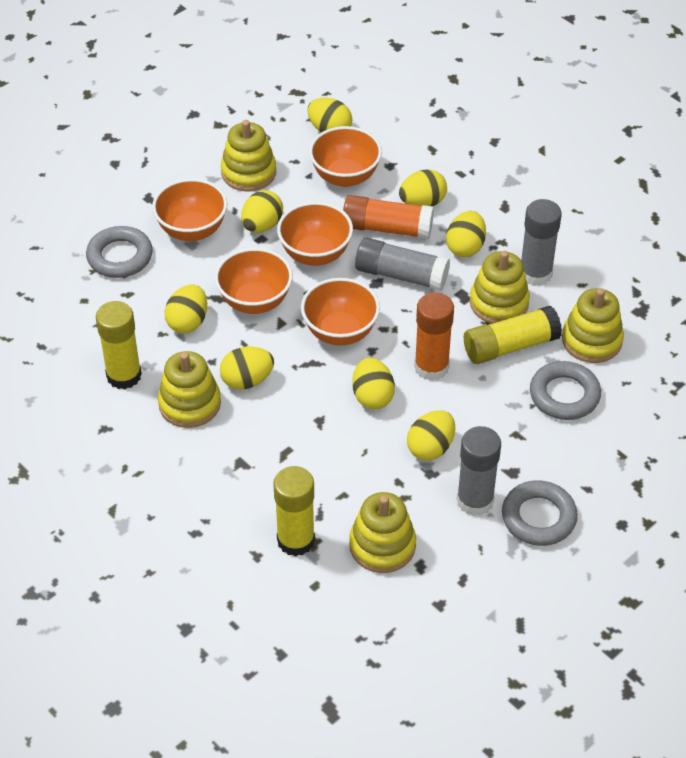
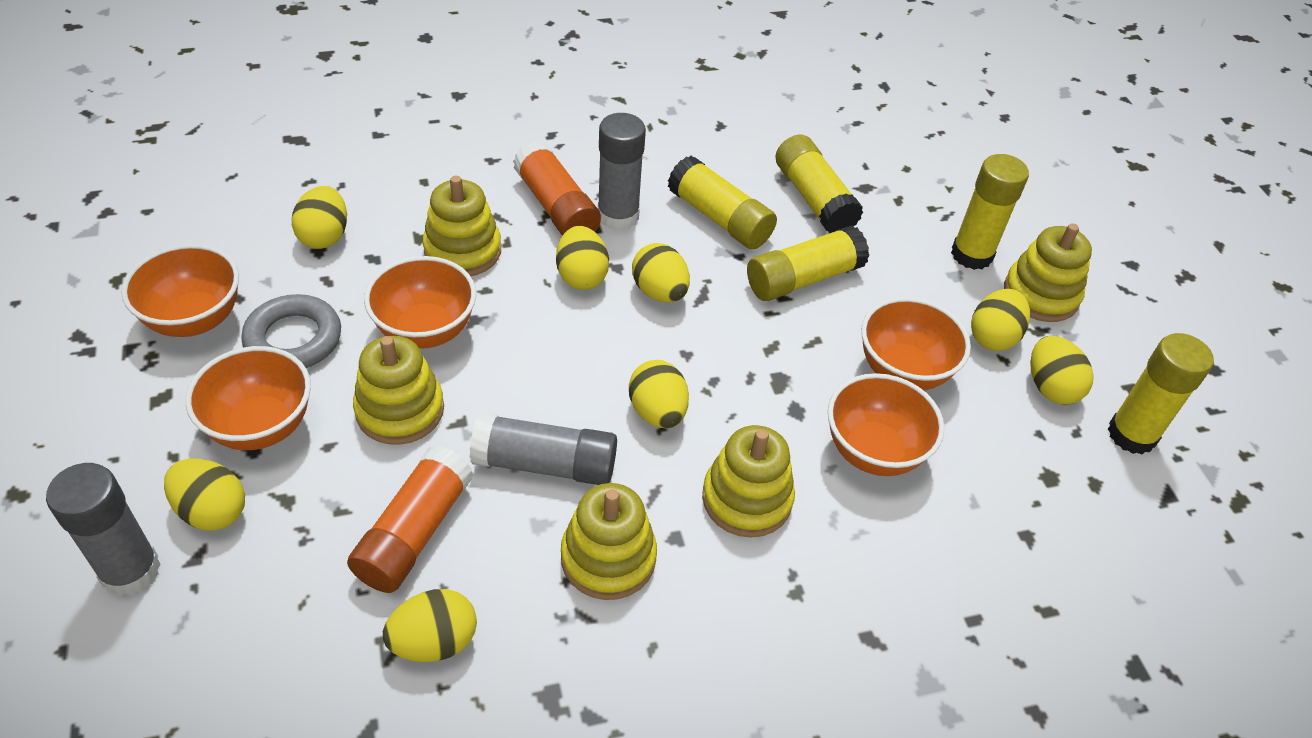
grey ring: 3 -> 1
yellow glue stick: 3 -> 5

